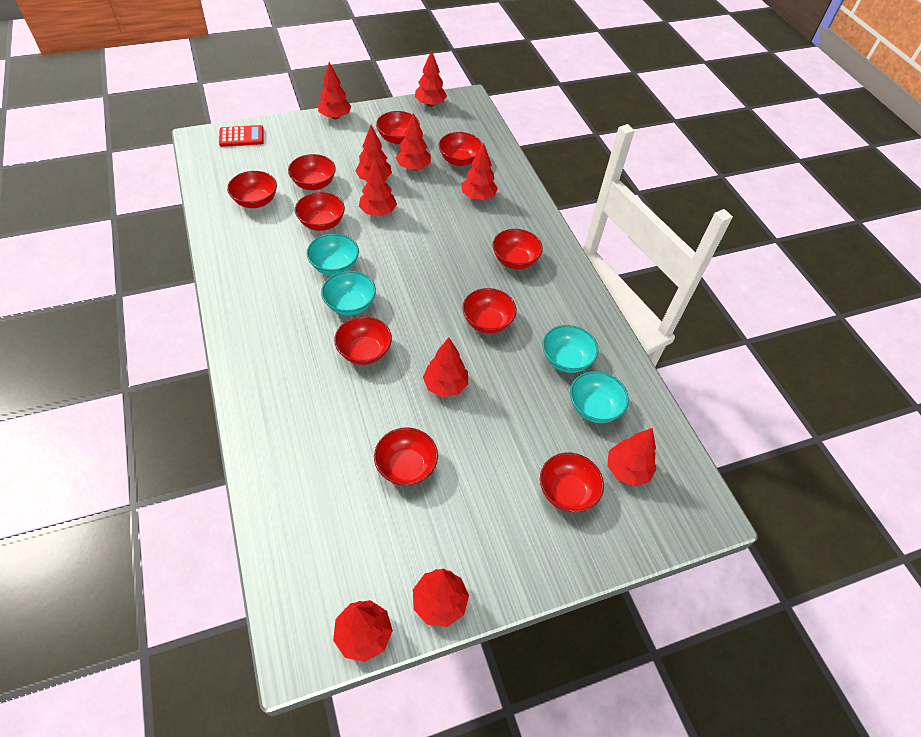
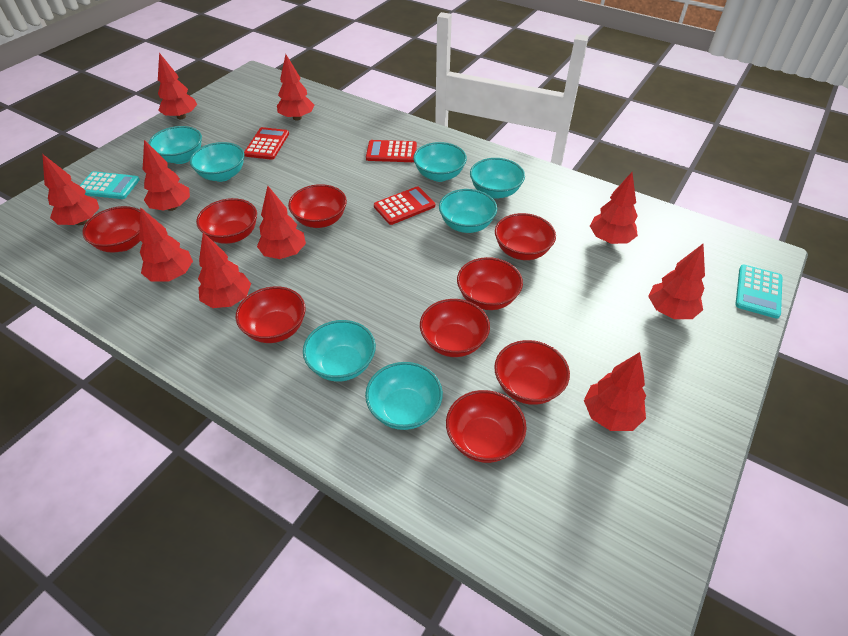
red bowl: 10 -> 9
red calculator: 1 -> 3
turquoise bowl: 4 -> 7
turquoise calculator: 0 -> 2

